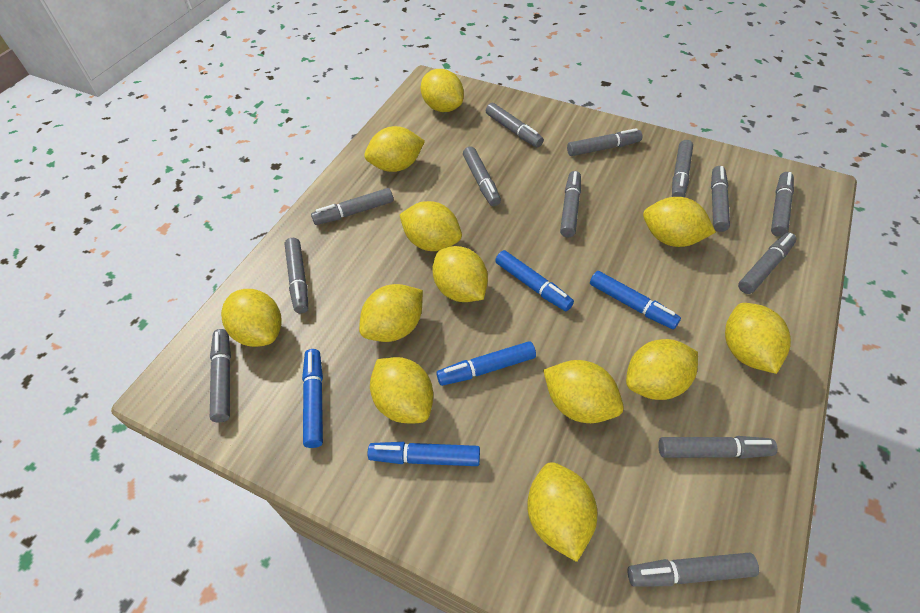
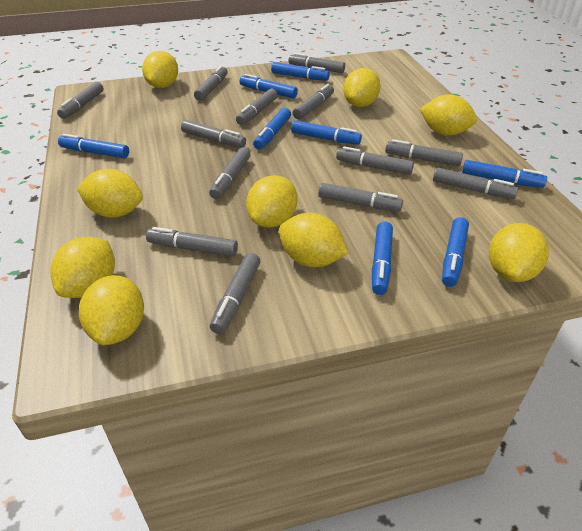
blue marker: 5 -> 8
yellow lemon: 12 -> 9

